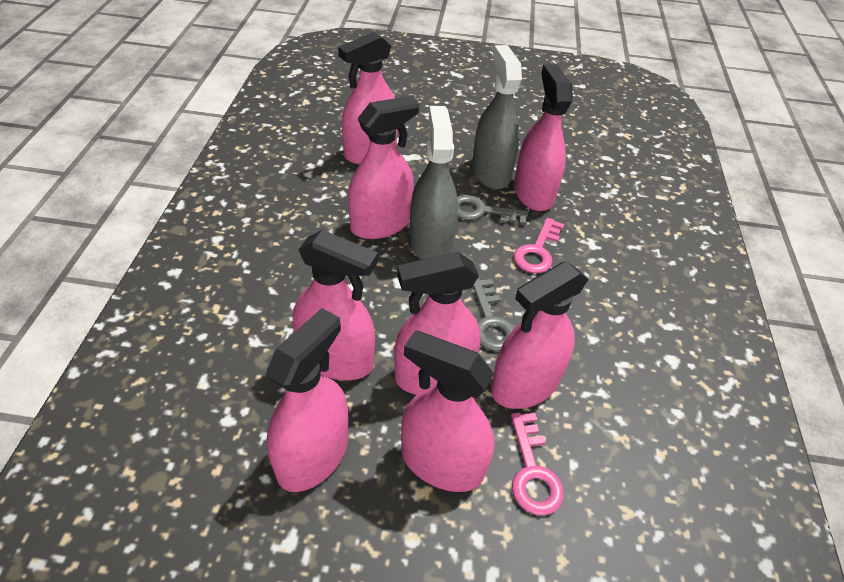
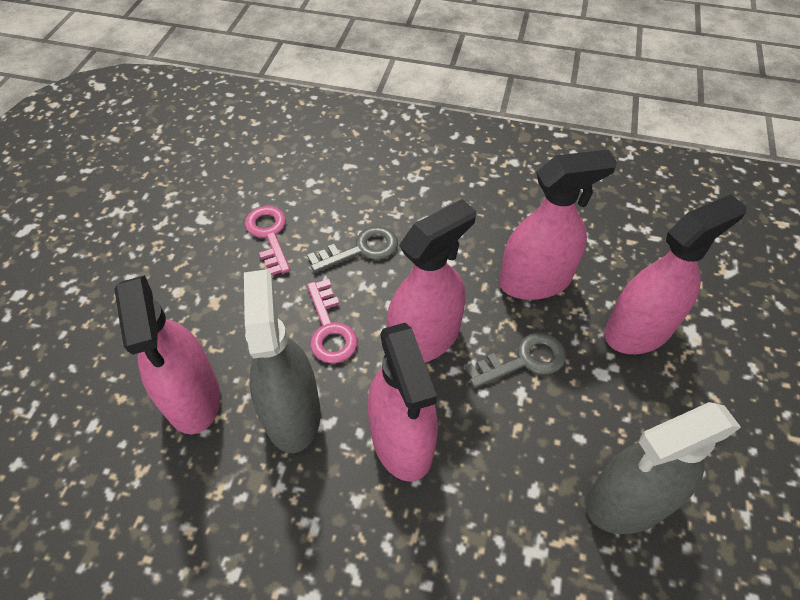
pink spray bottle: 8 -> 5

